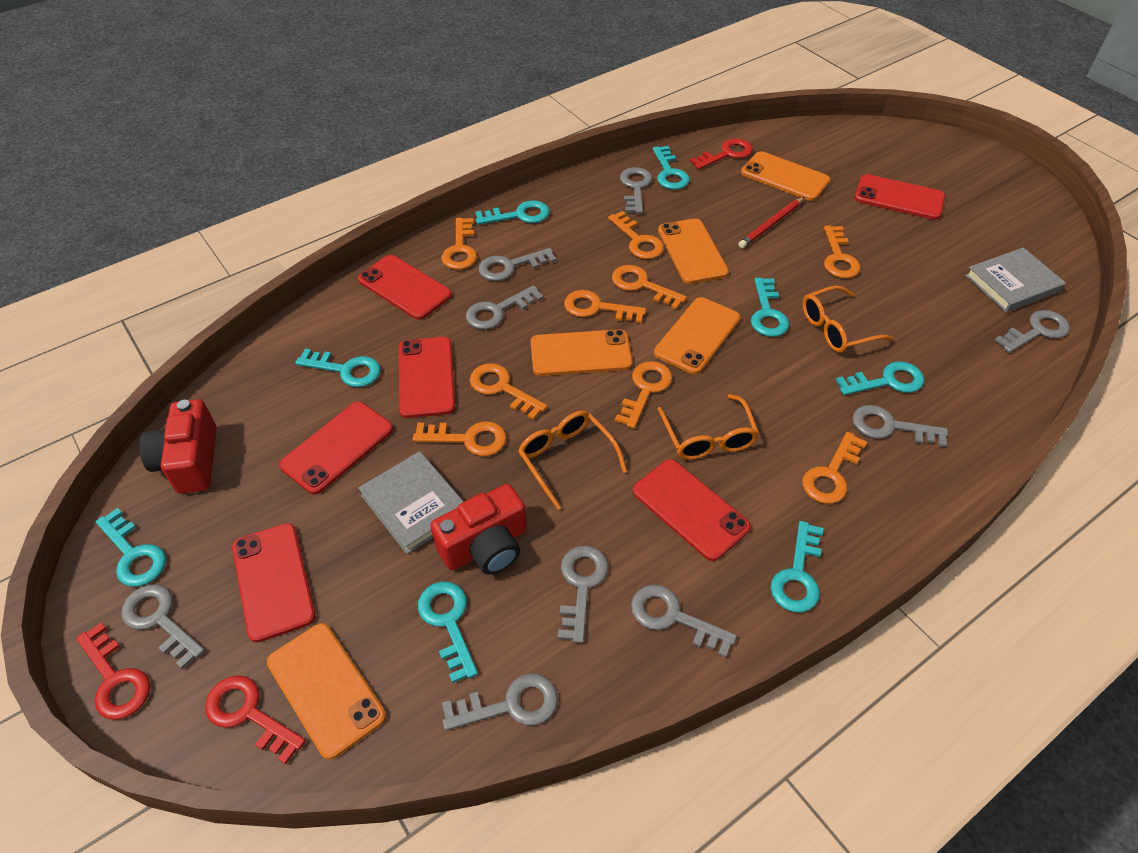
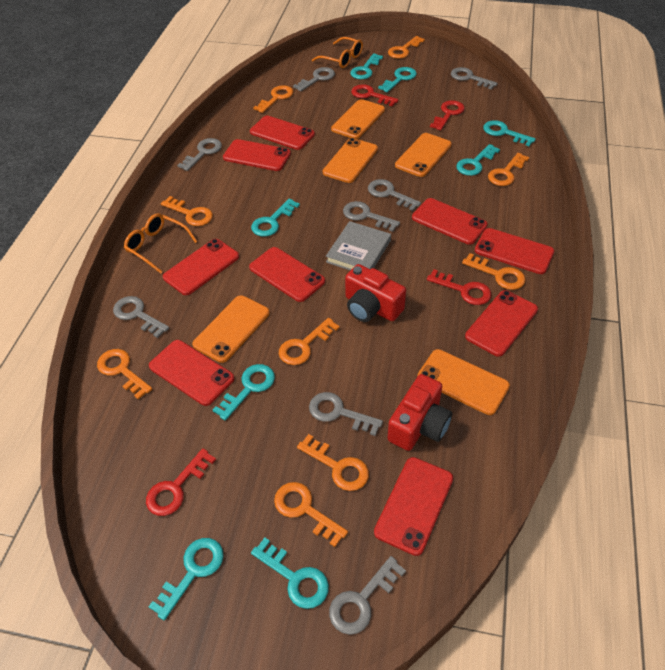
grey book: 2 -> 1
grey key: 9 -> 8
orange glasses: 3 -> 2
red key: 3 -> 4
red pencil: 1 -> 0
red phone: 6 -> 9

